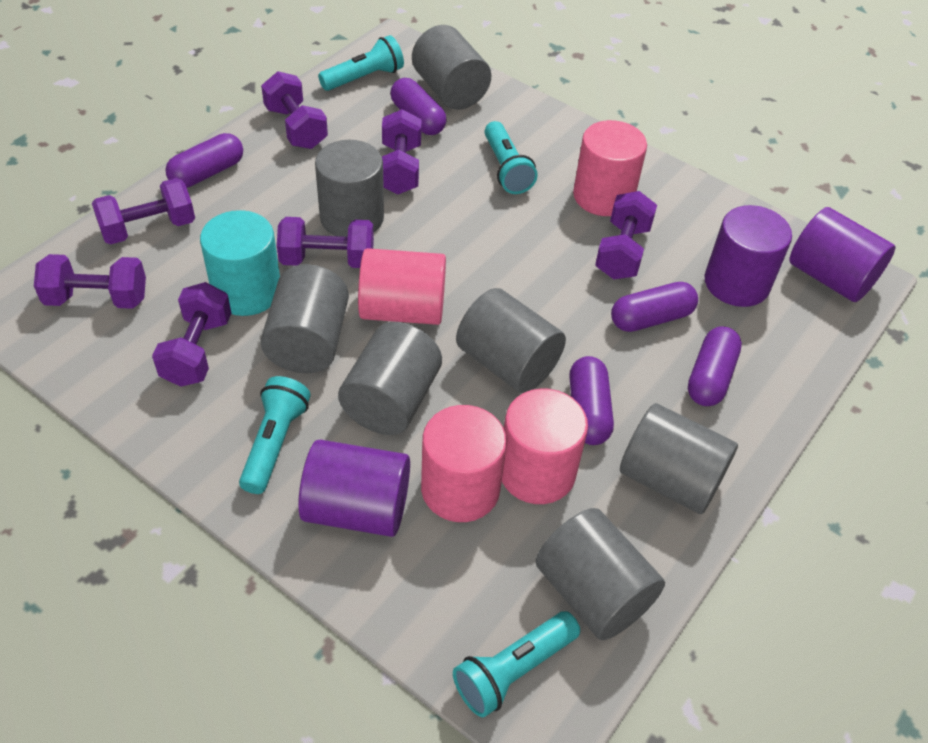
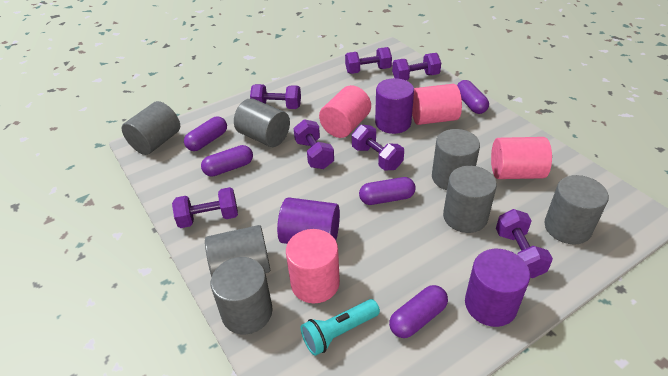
turquoise cylinder: 1 -> 0
turquoise flashlight: 4 -> 1

